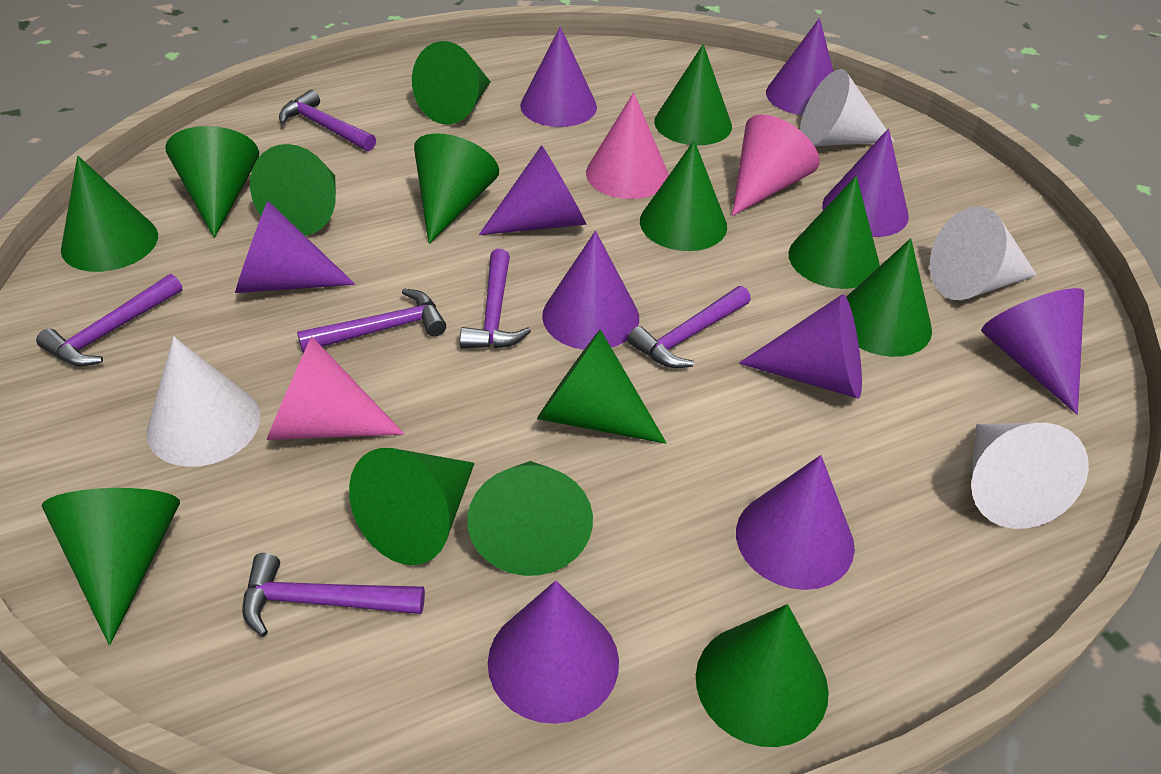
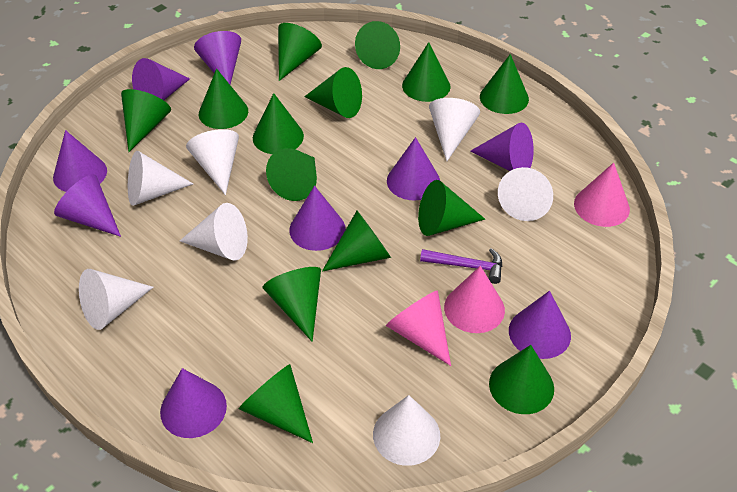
purple cone: 10 -> 9
purple hammer: 6 -> 1
white cone: 4 -> 7

